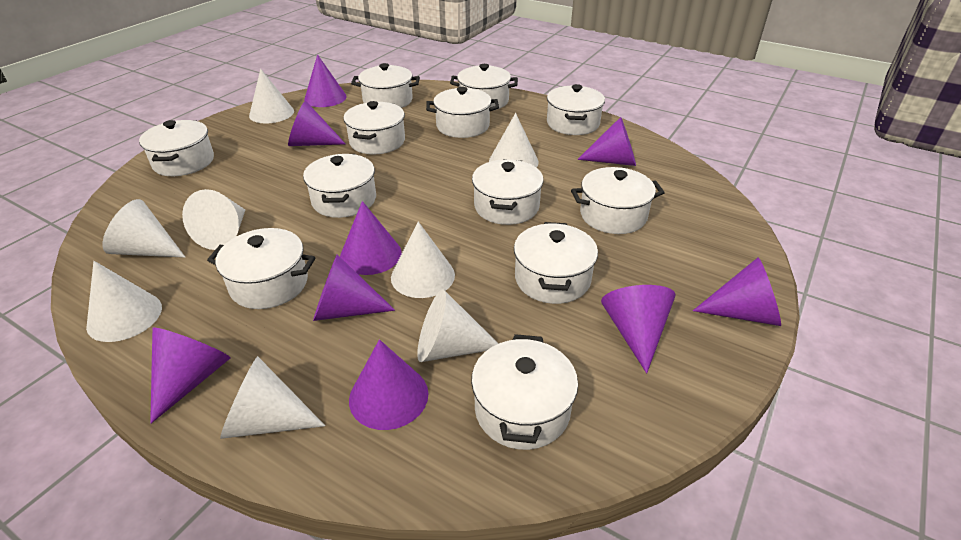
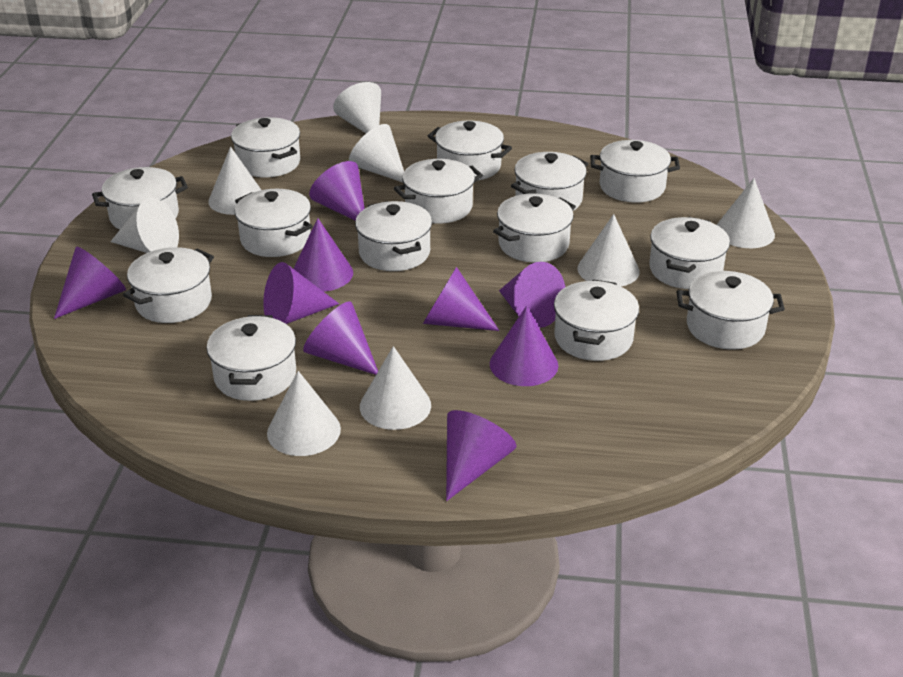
white pot: 12 -> 14

